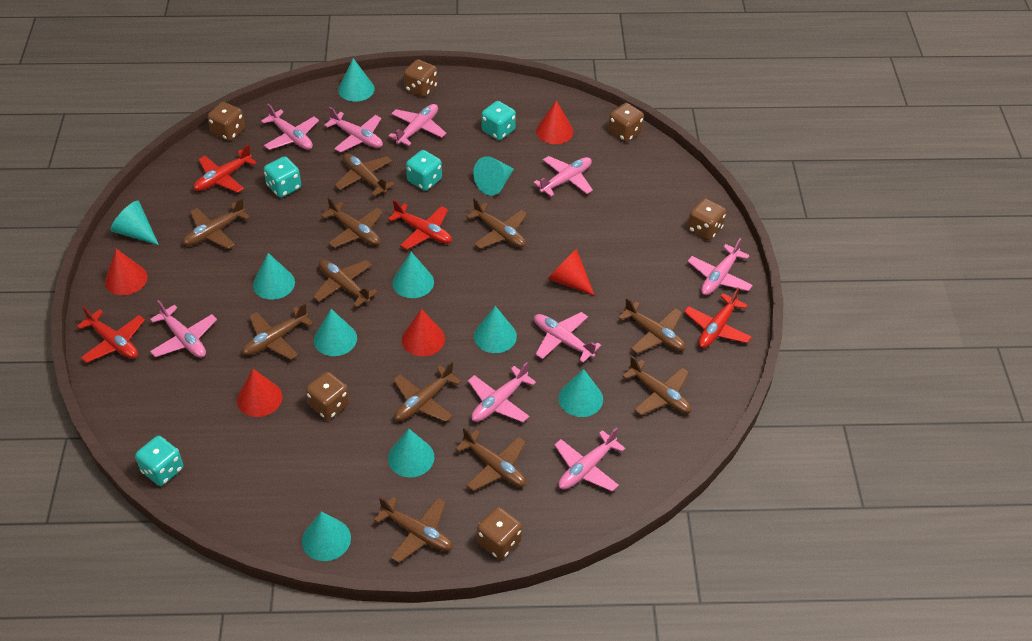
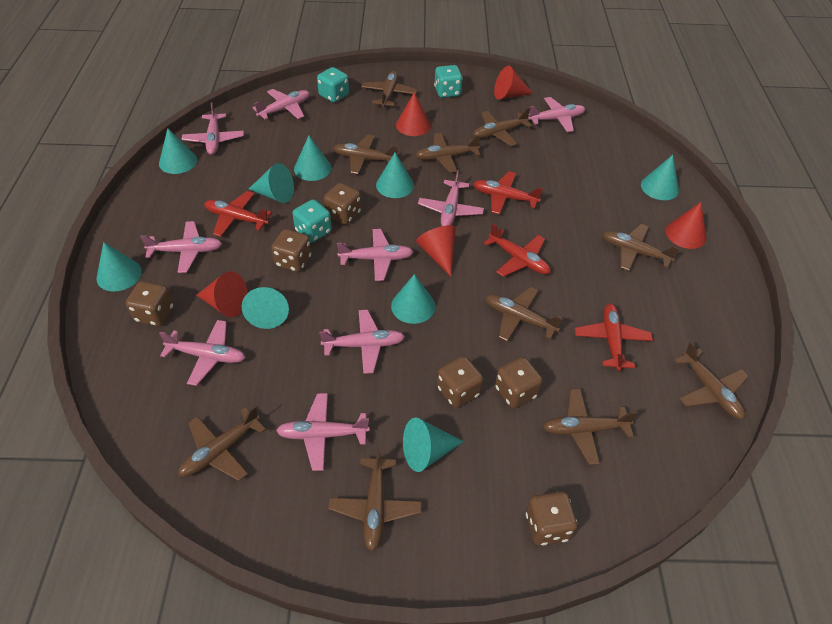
brown plane: 11 -> 10
turquoise cone: 10 -> 9
turquoise dice: 4 -> 3

